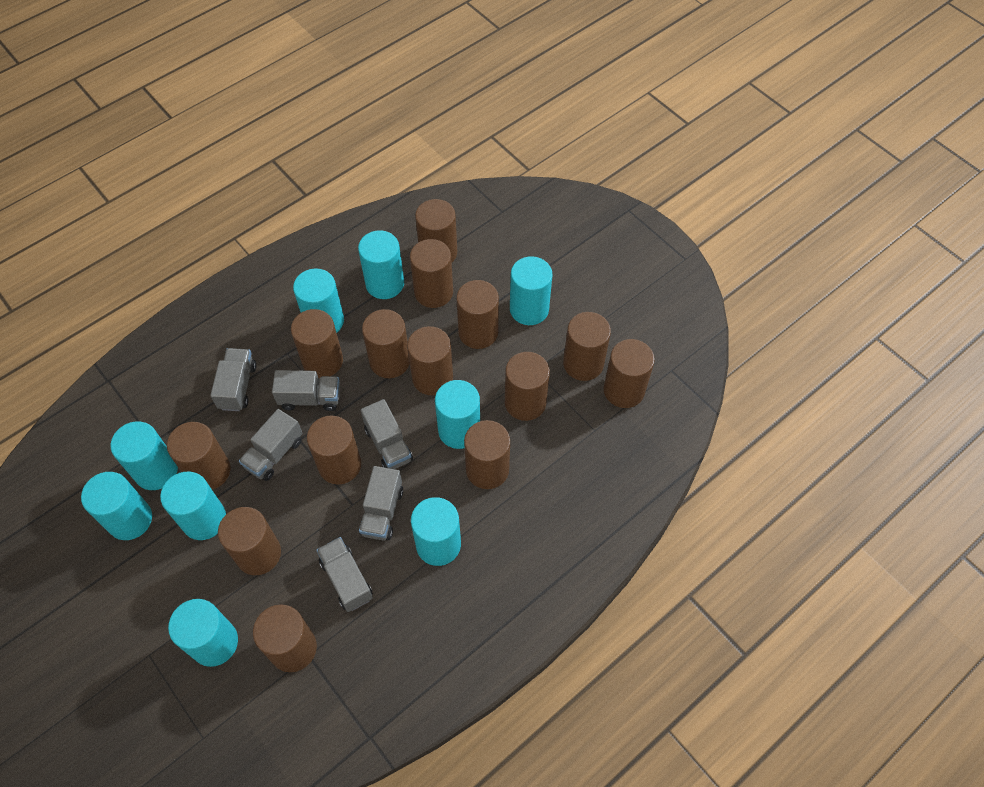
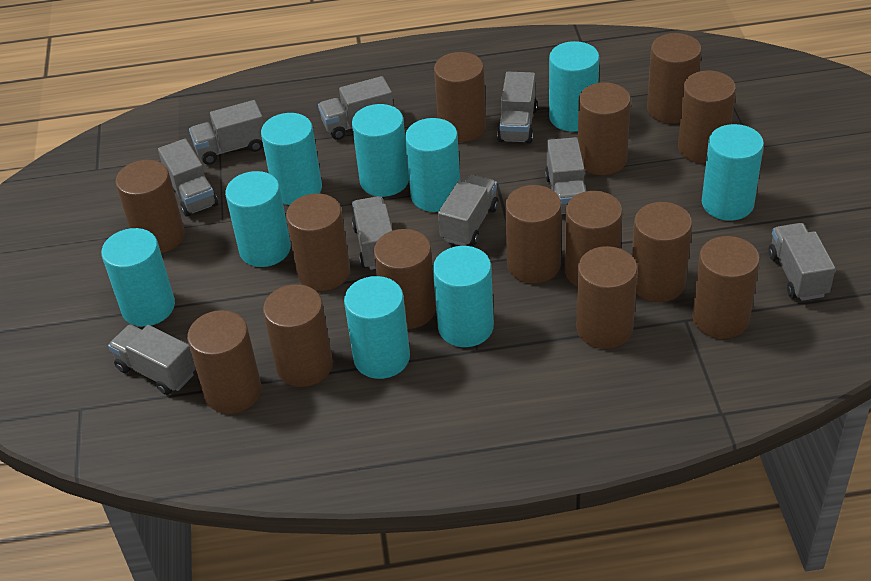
grey truck: 6 -> 9

